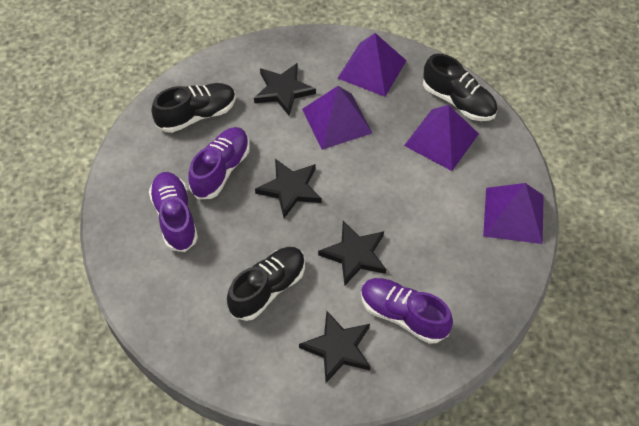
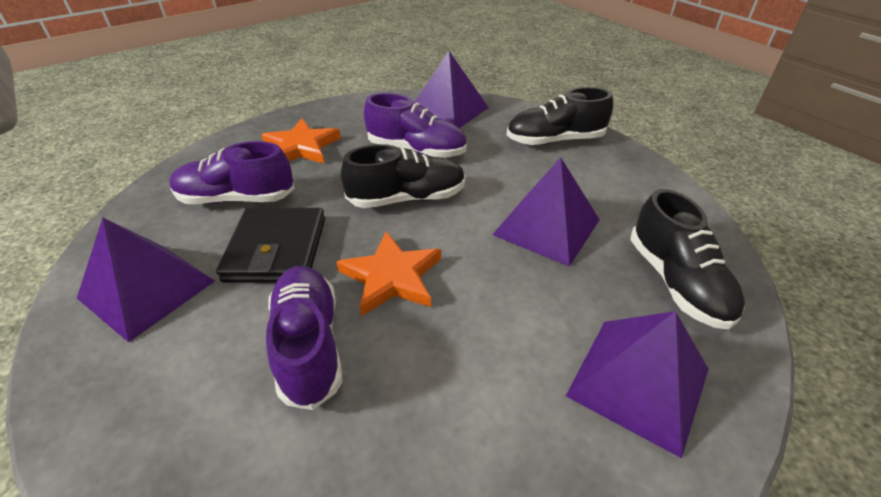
black star: 4 -> 0
black wallet: 0 -> 1
orange star: 0 -> 2

